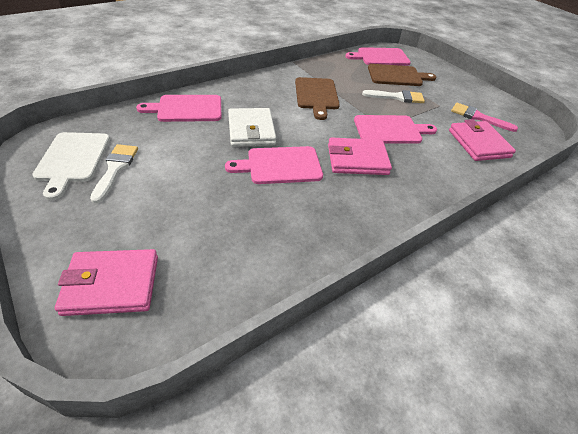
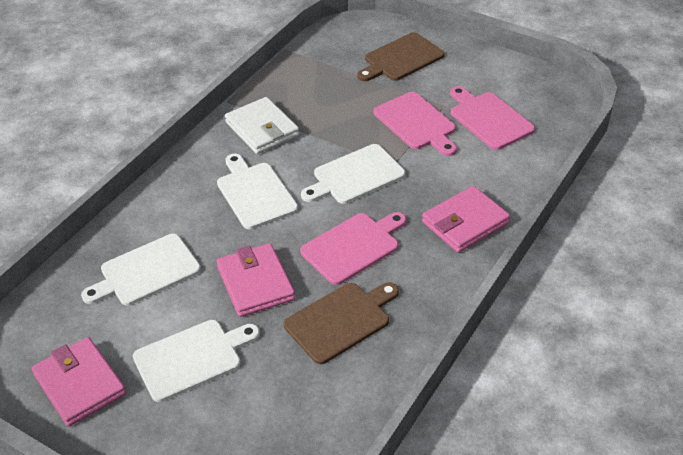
pink brush: 1 -> 0
pink cutting board: 4 -> 3
white brush: 2 -> 0
white cutting board: 1 -> 4

